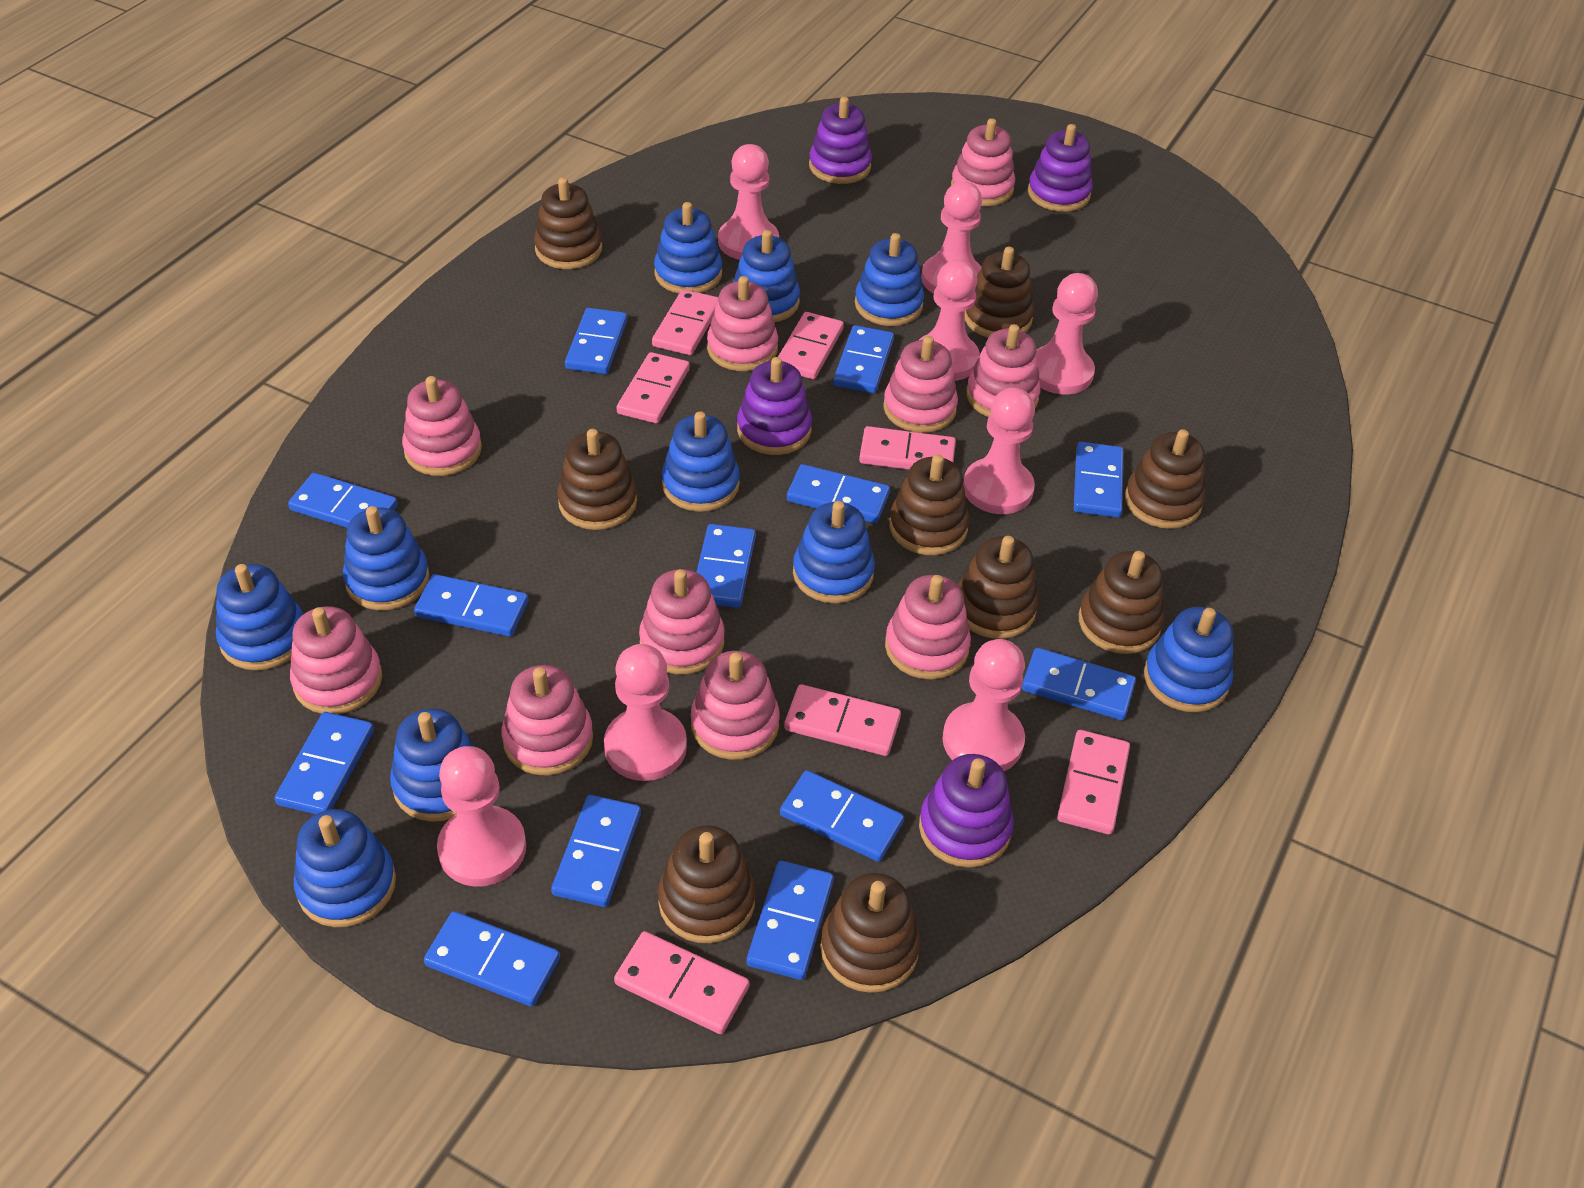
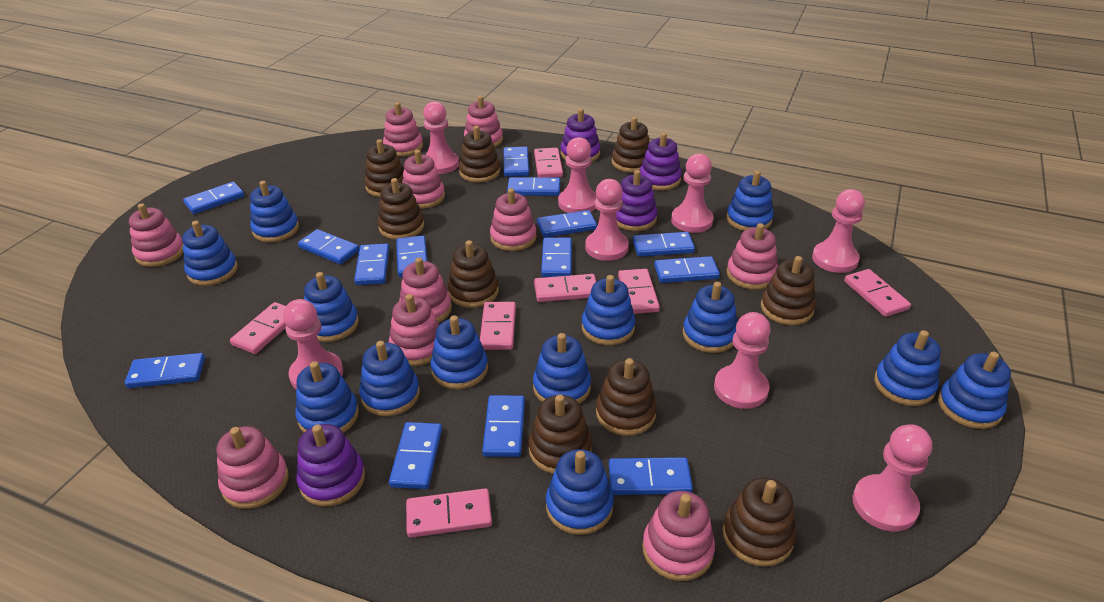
blue domino: 13 -> 14
blue stacking toy: 10 -> 13

